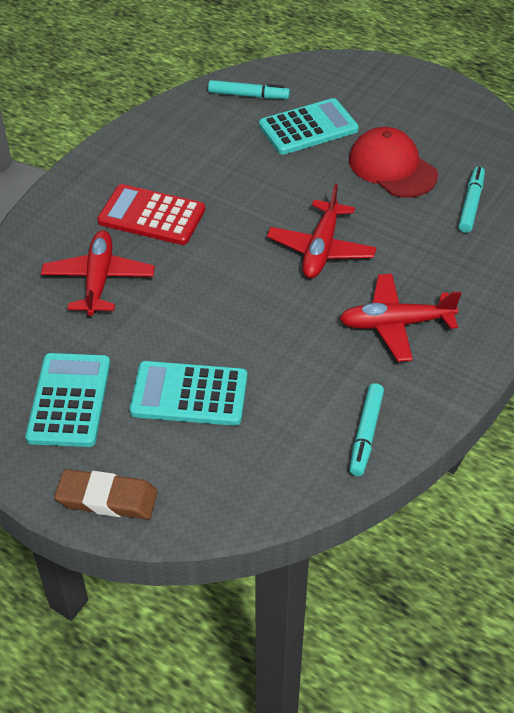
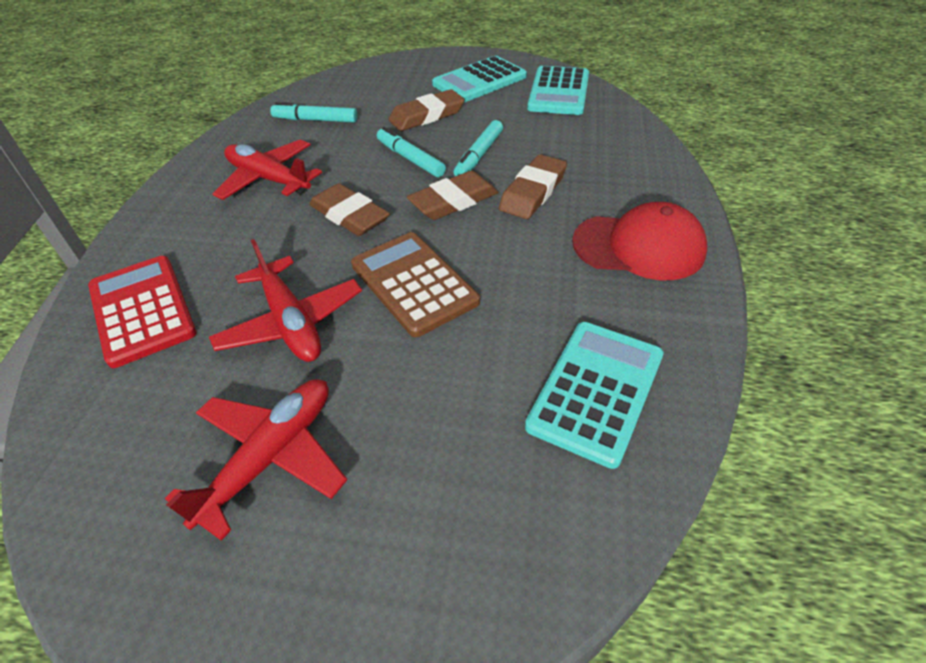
brown calculator: 0 -> 1
brown eraser: 1 -> 4

